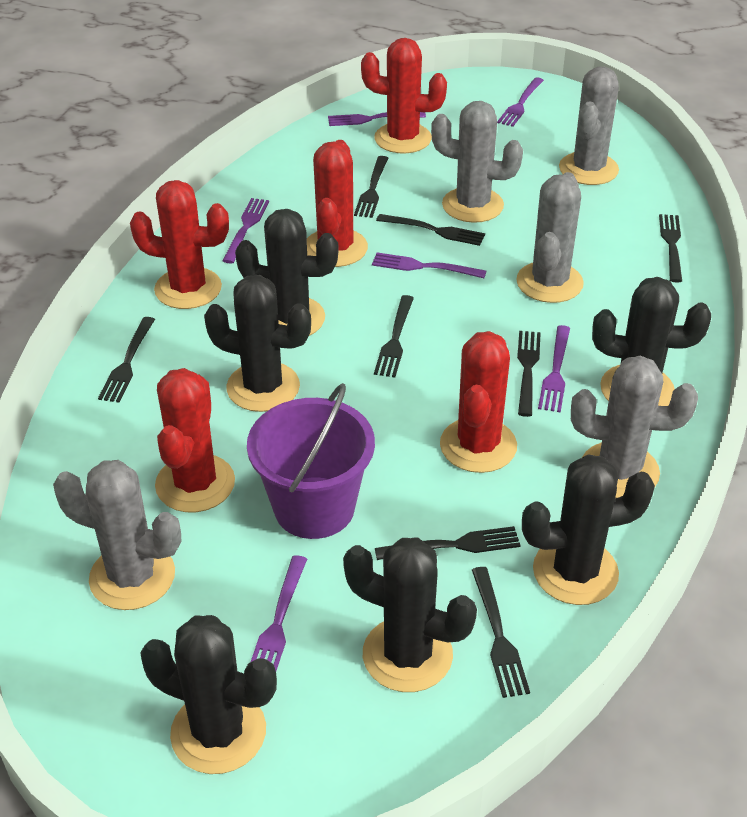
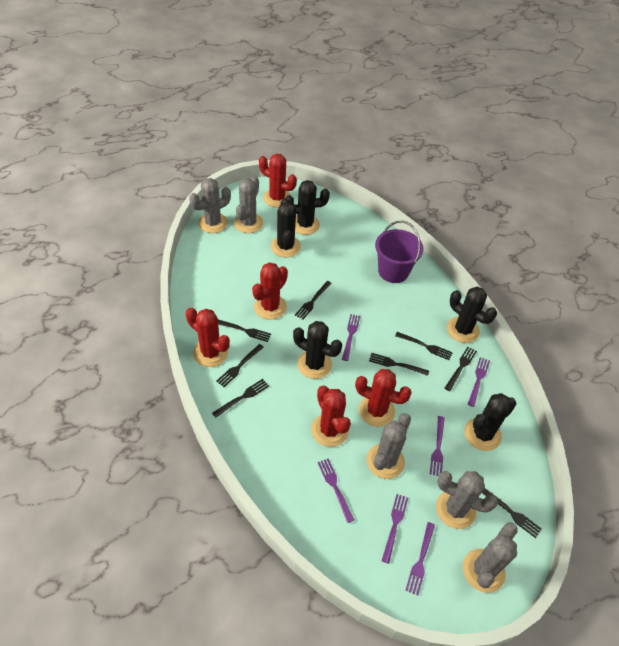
black cactus: 6 -> 5

